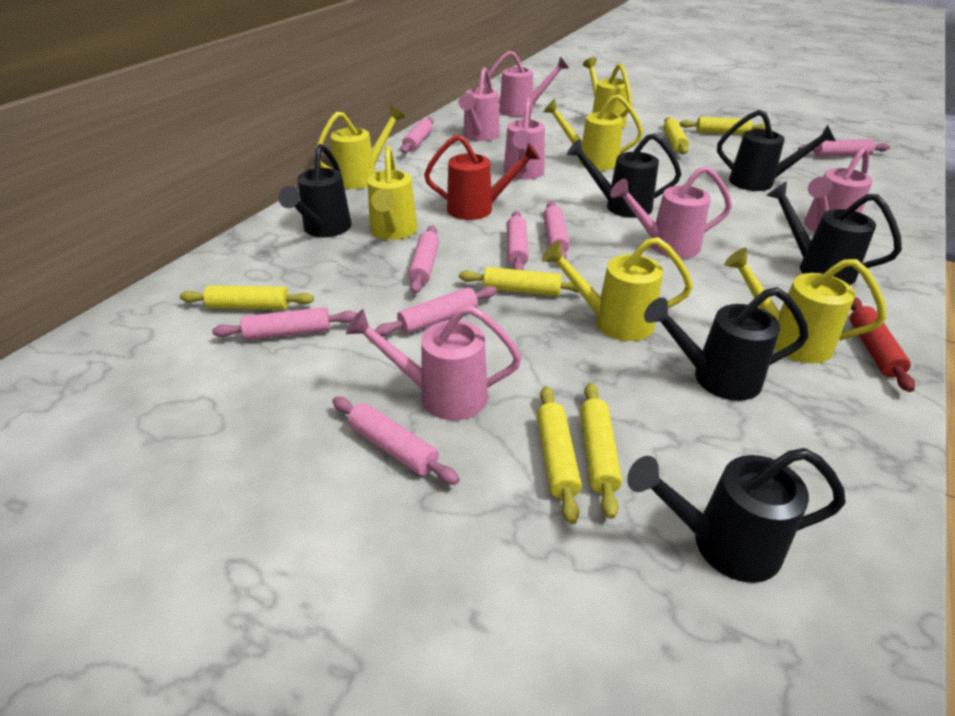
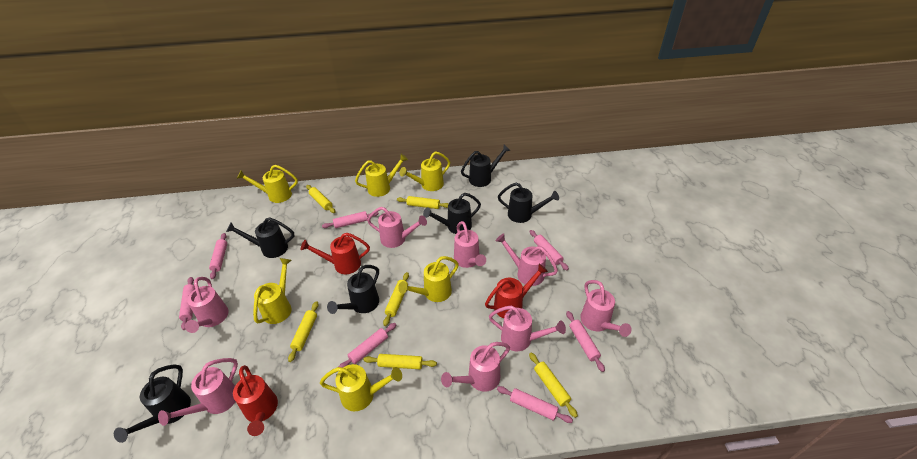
pink rolling pin: 8 -> 7
pink watering can: 6 -> 8
red rolling pin: 1 -> 0
red watering can: 1 -> 3

